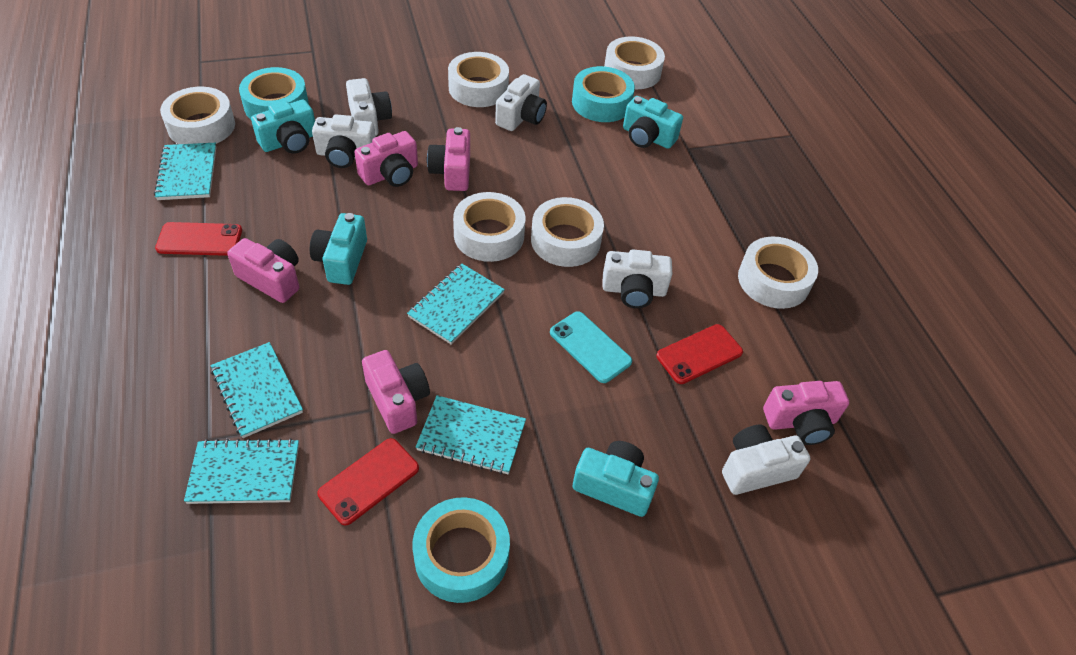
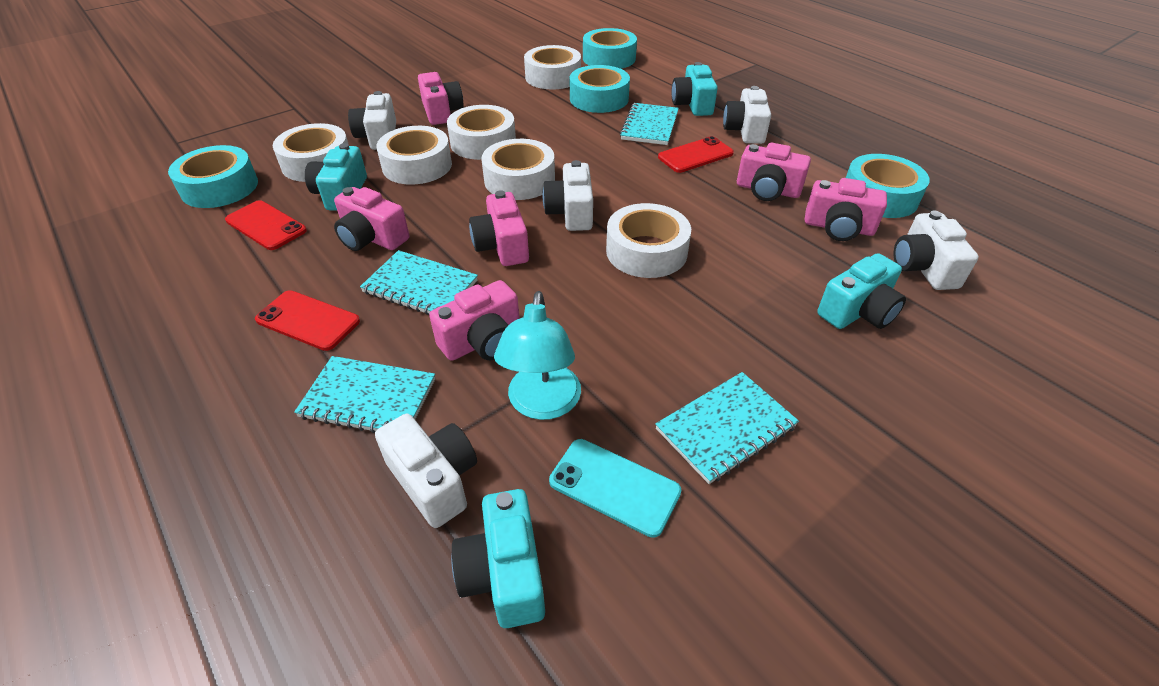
pink camera: 5 -> 6
turquoise lamp: 0 -> 1
turquoise notebook: 5 -> 4
turquoise tape: 3 -> 4

